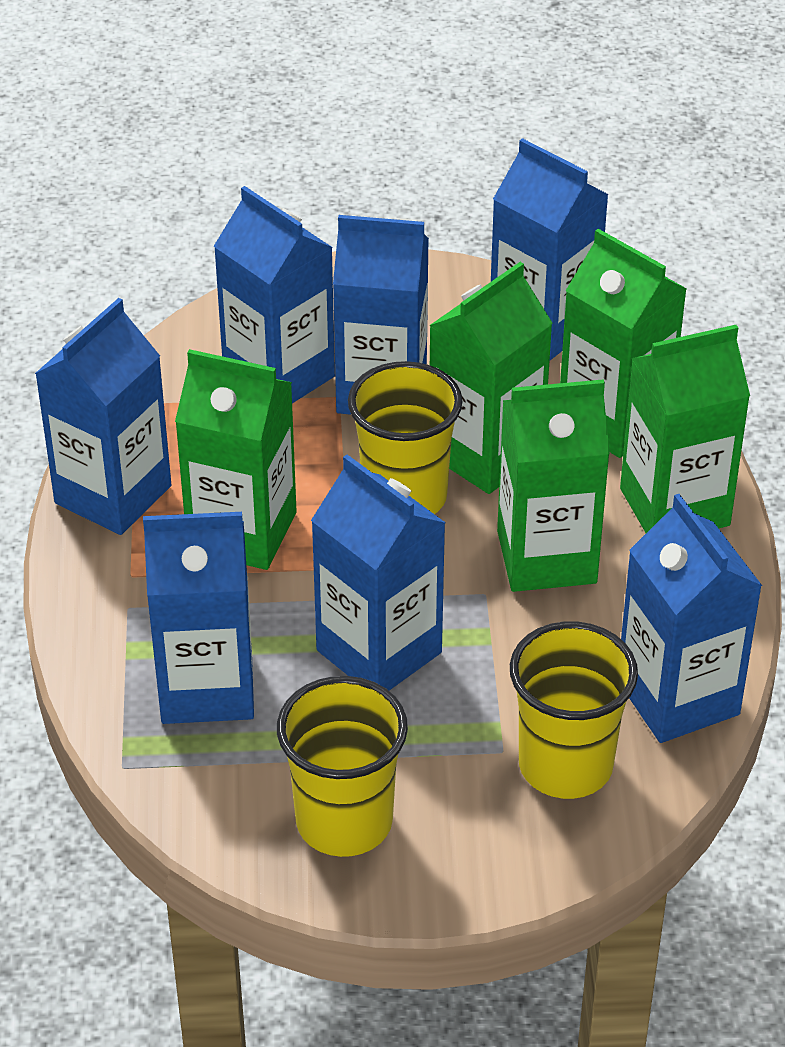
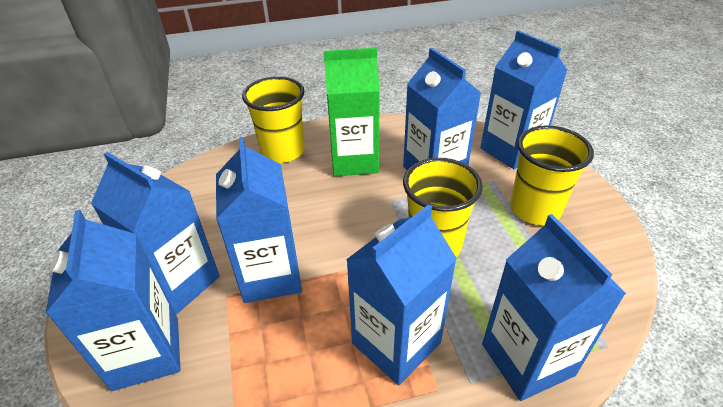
green carton: 5 -> 1

